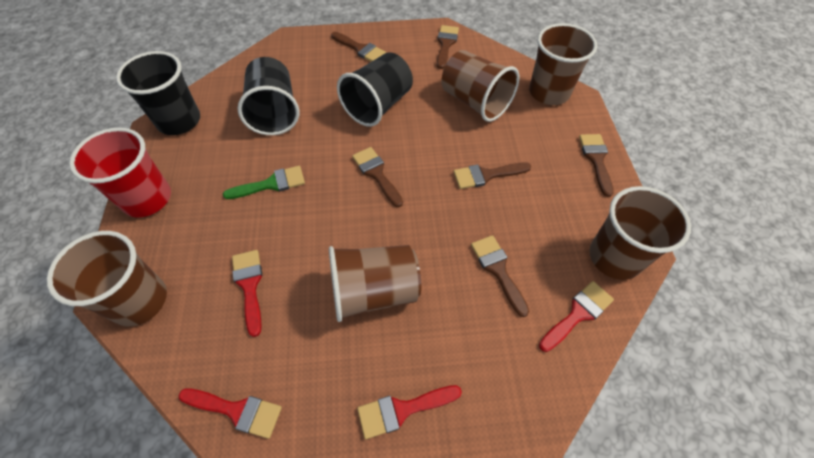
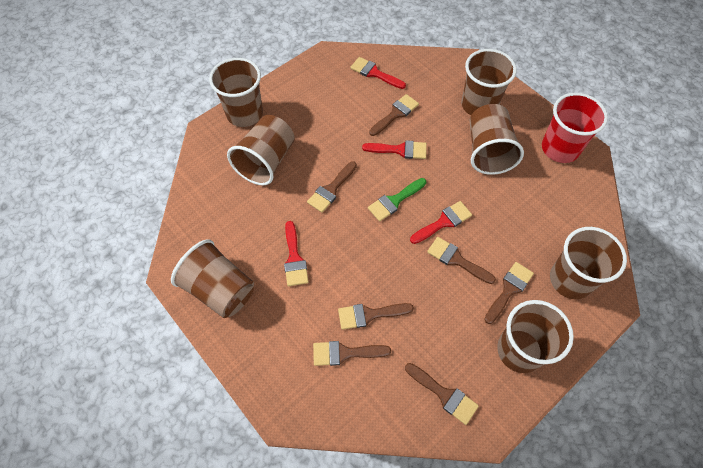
black cup: 3 -> 0
brown brush: 6 -> 7
brown cup: 5 -> 7

